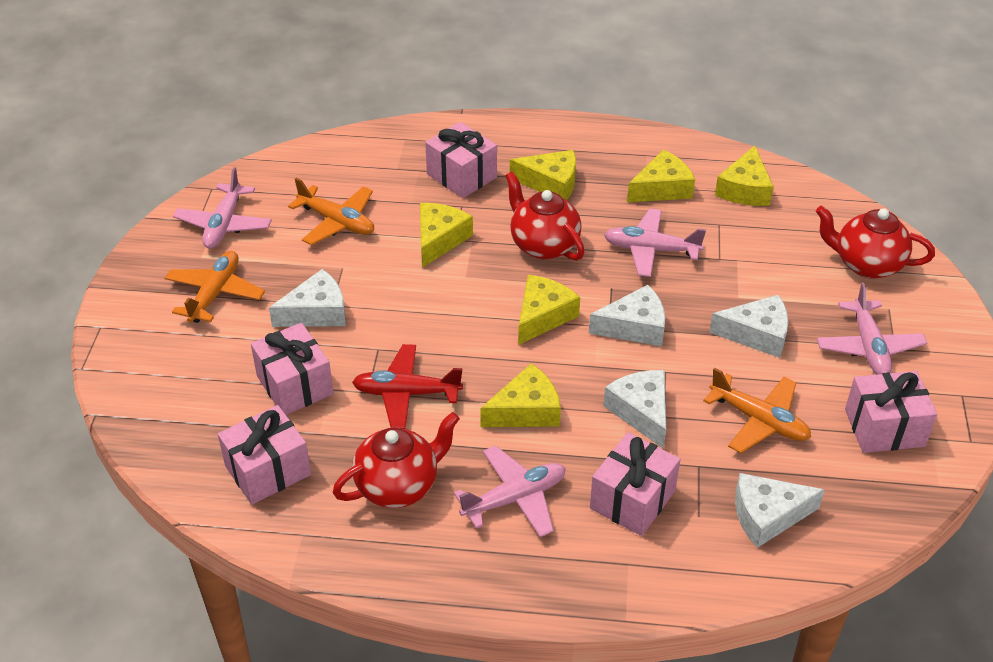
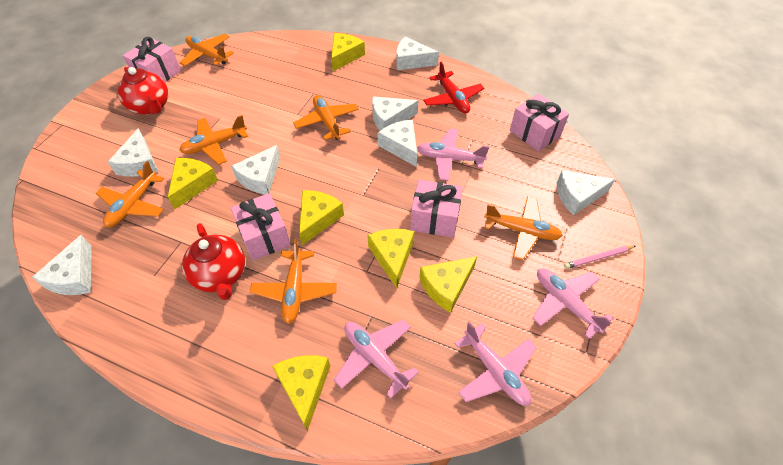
orange plane: 3 -> 6
pink gift: 5 -> 4
pink pencil: 0 -> 1
red teapot: 3 -> 2
white cheese: 5 -> 7

